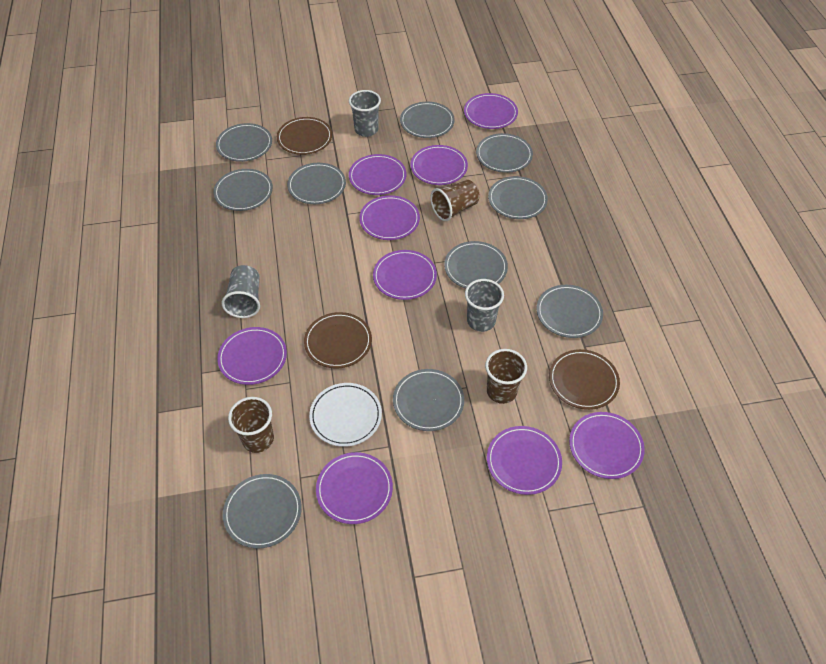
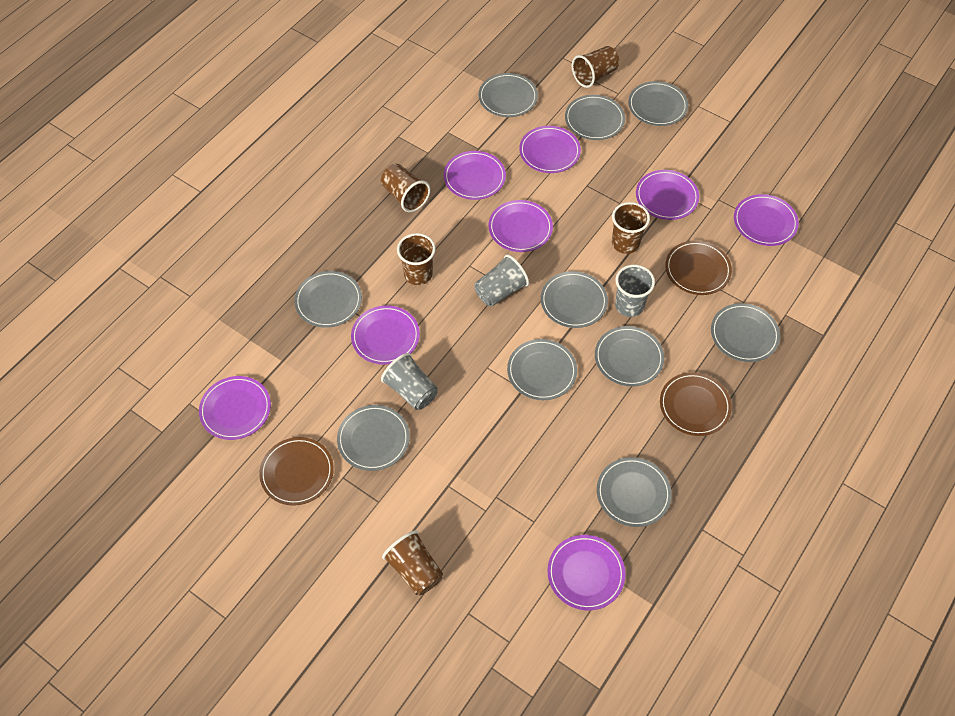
brown cup: 3 -> 5
purple plate: 9 -> 8
white plate: 1 -> 0

